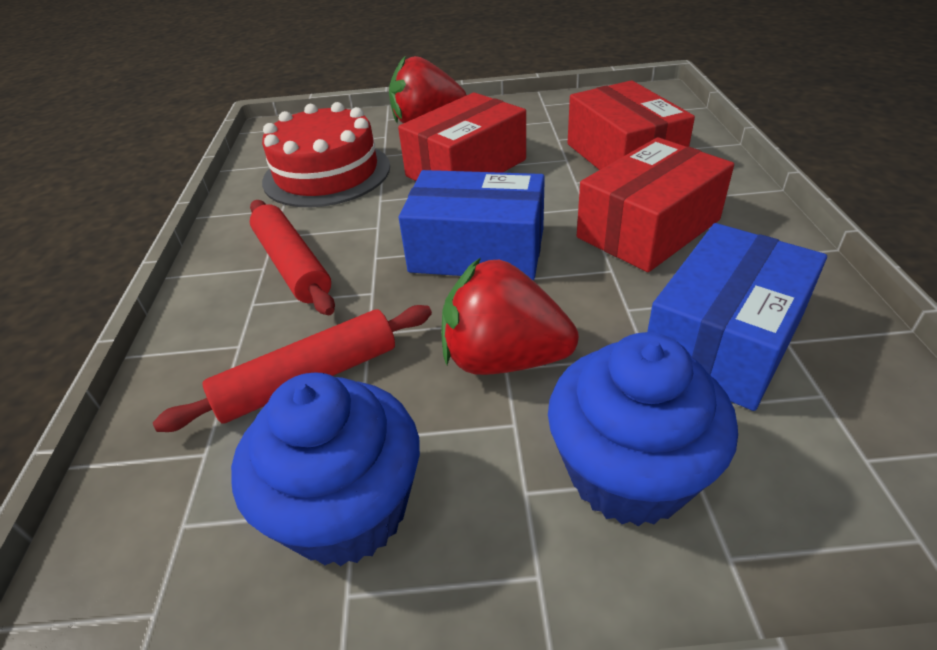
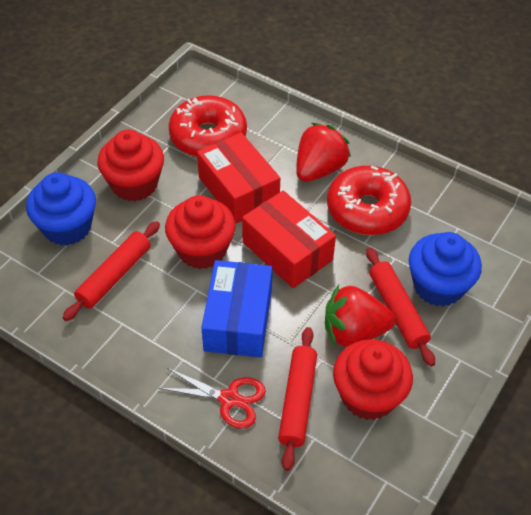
blue box: 2 -> 1
red box: 3 -> 2
red cake: 1 -> 0
red cupcake: 0 -> 3
red donut: 0 -> 2
red rolling pin: 2 -> 3
red scissors: 0 -> 1

